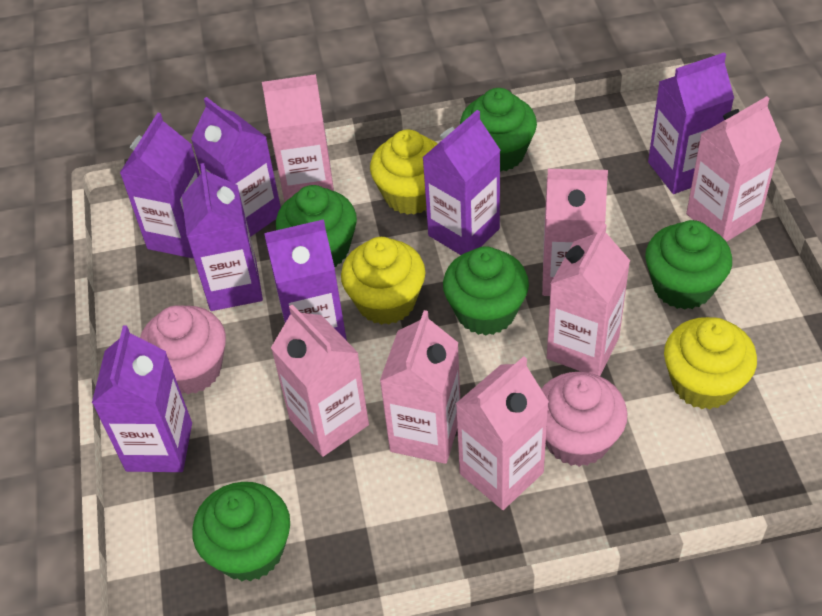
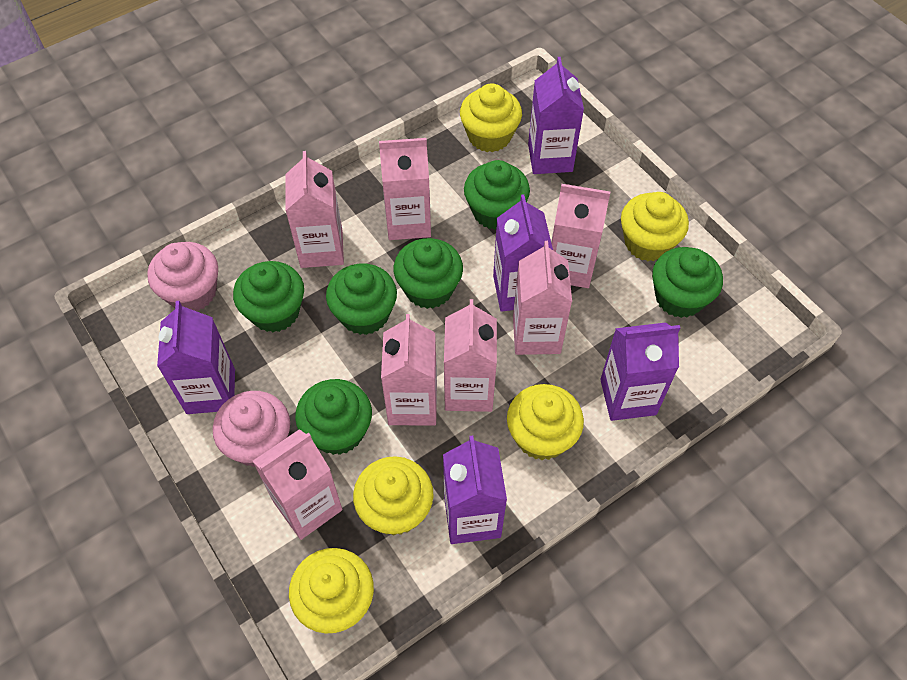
green cupcake: 5 -> 6
purple carton: 7 -> 5
yellow cupcake: 3 -> 5

